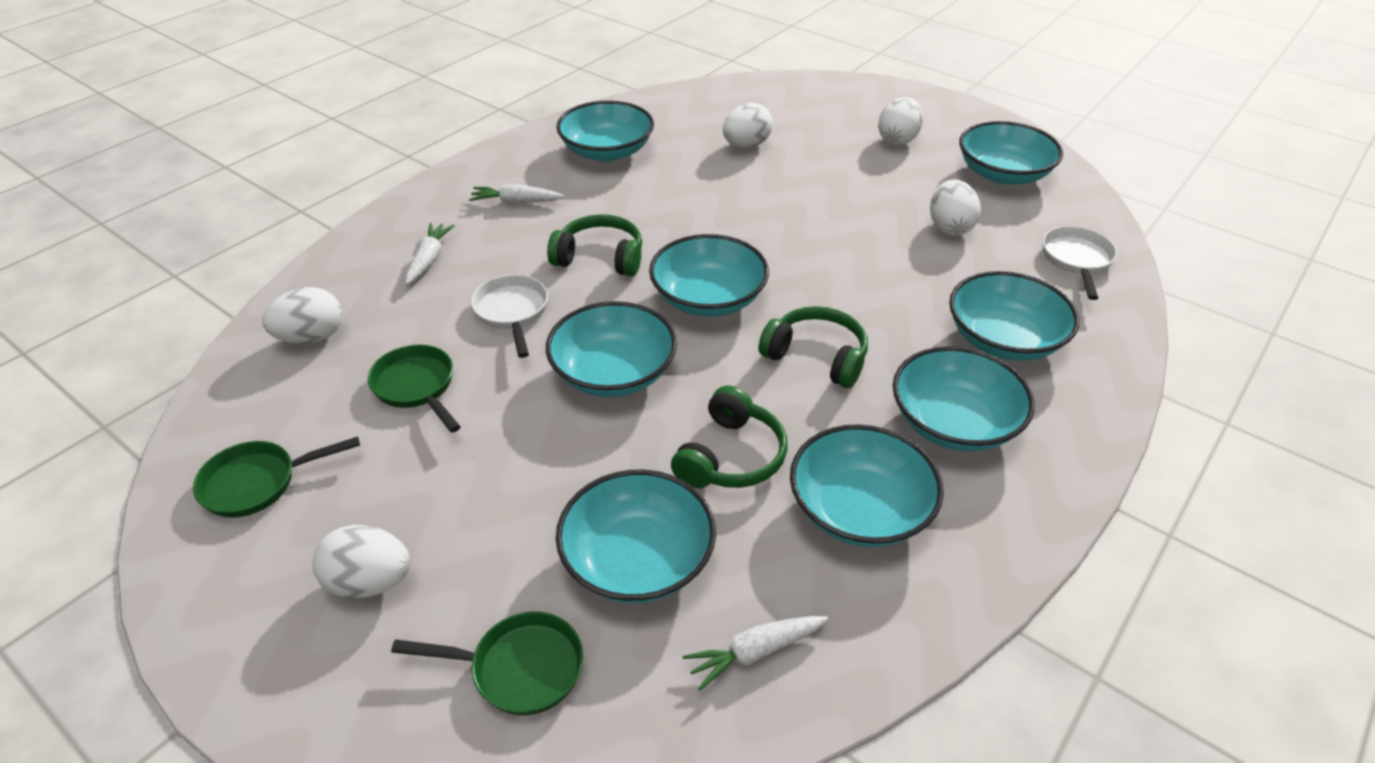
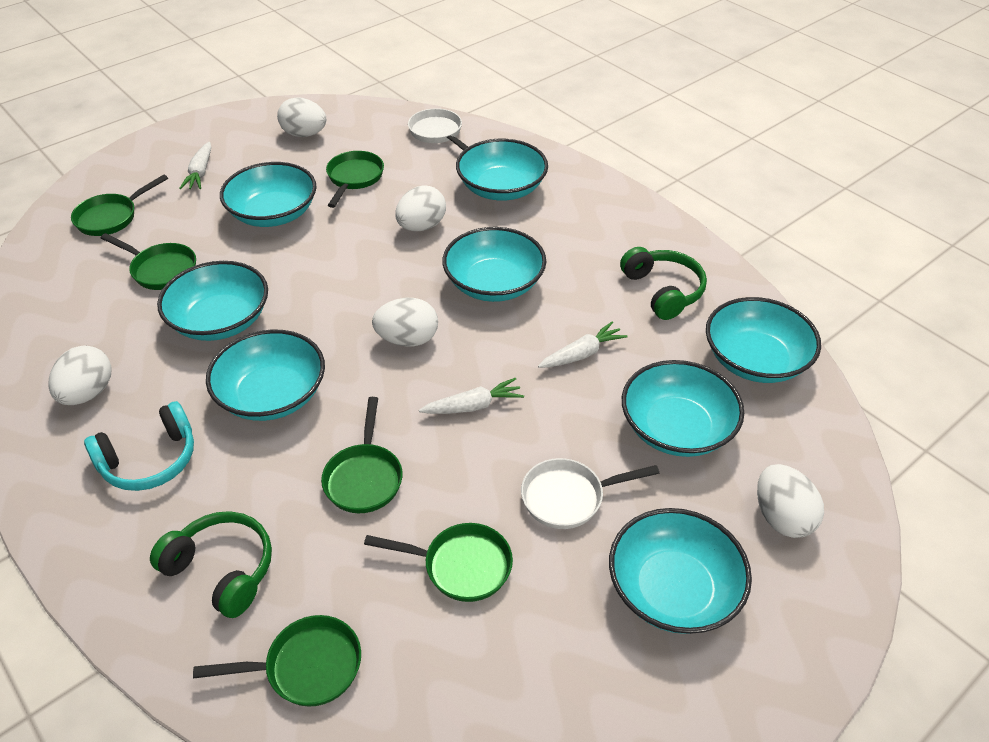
green headphones: 3 -> 2
green pan: 3 -> 6
turquoise headphones: 0 -> 1

